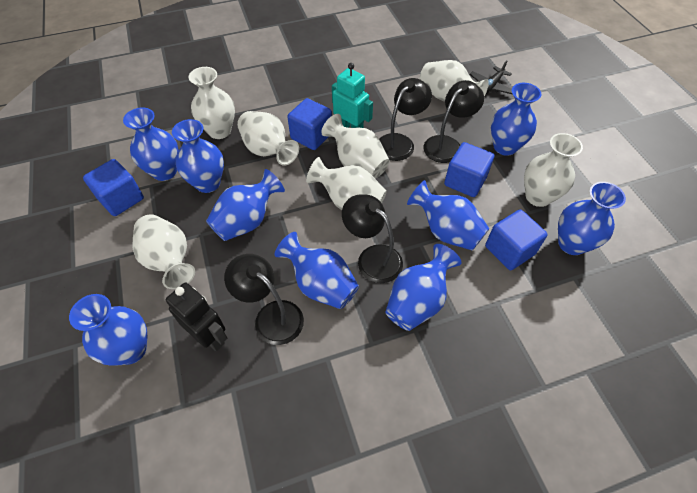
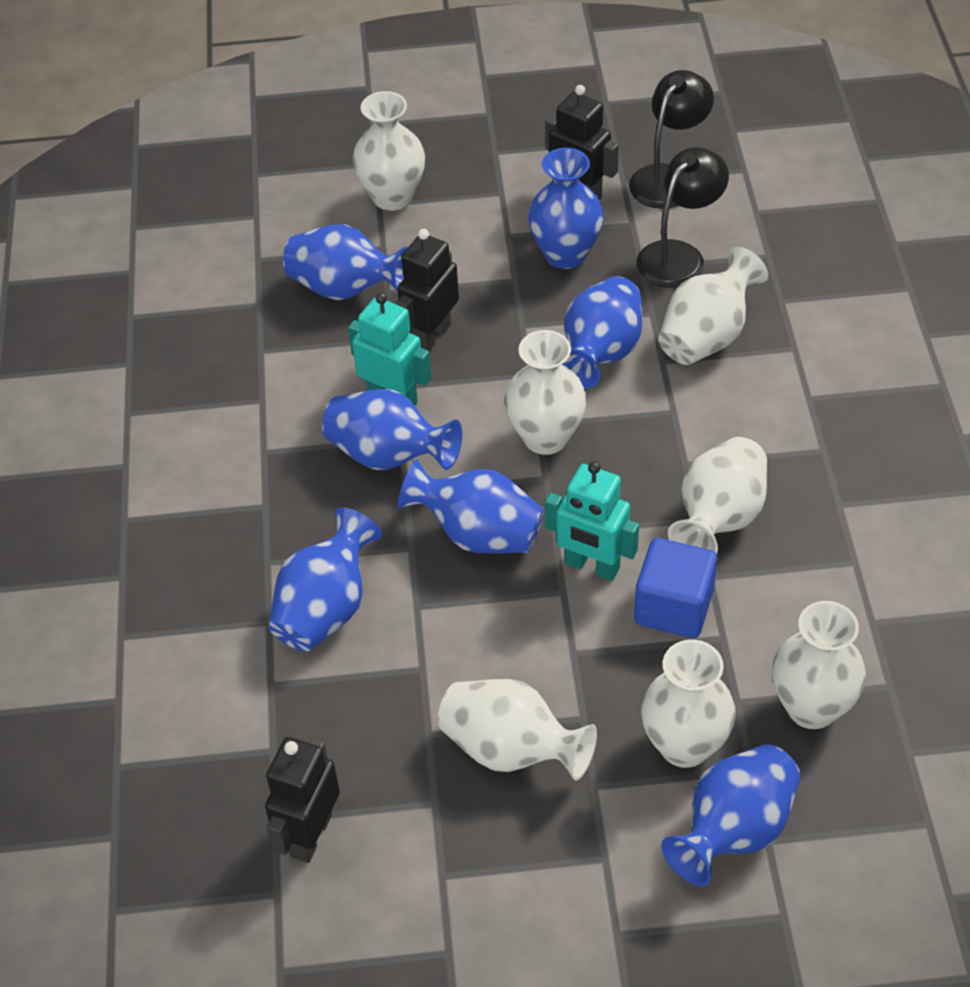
black lamp: 4 -> 2
black plane: 1 -> 0
black robot: 1 -> 3
blue cube: 4 -> 1
blue vase: 9 -> 7
turquoise robot: 1 -> 2

